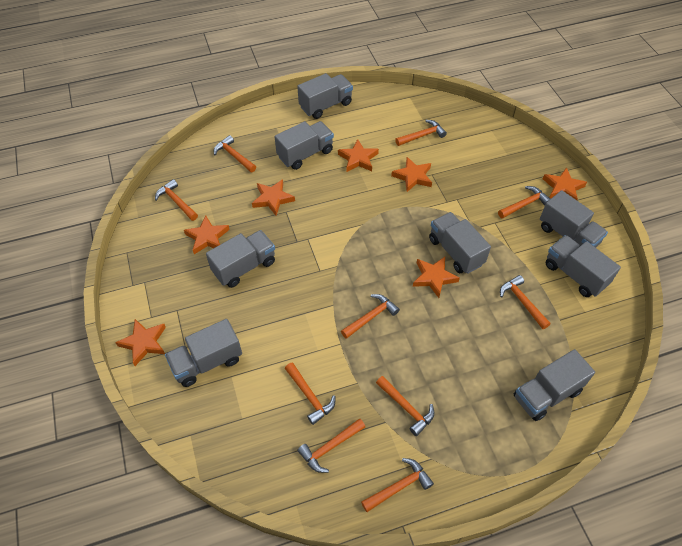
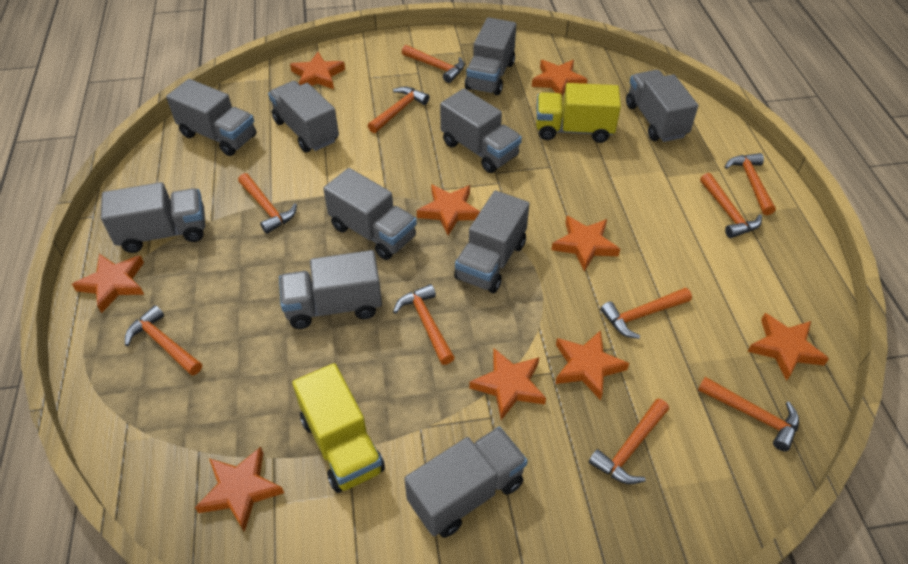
grey truck: 8 -> 10
orange star: 7 -> 9
yellow truck: 0 -> 2

